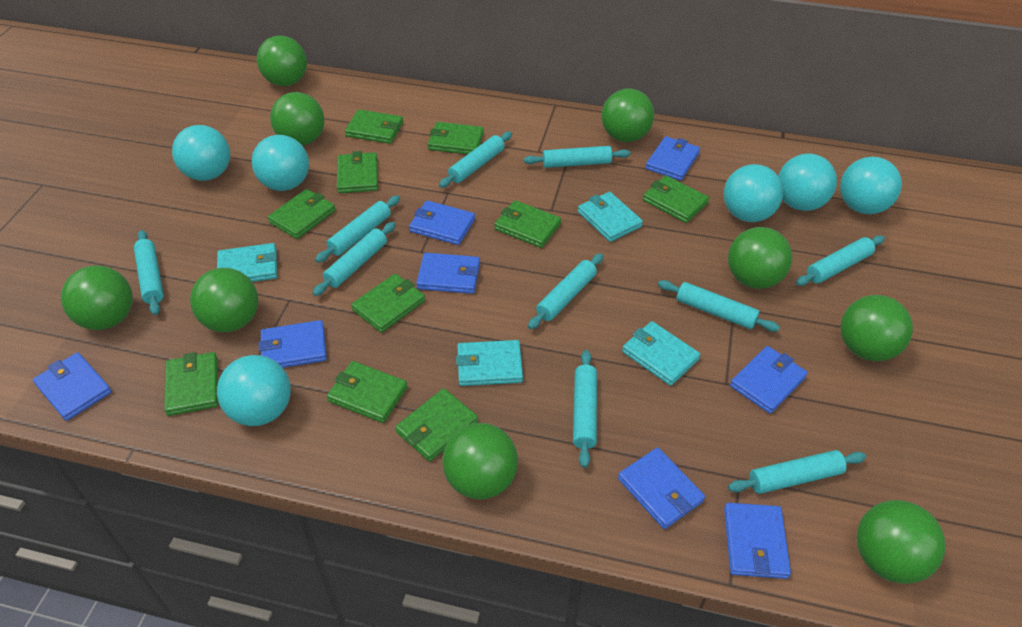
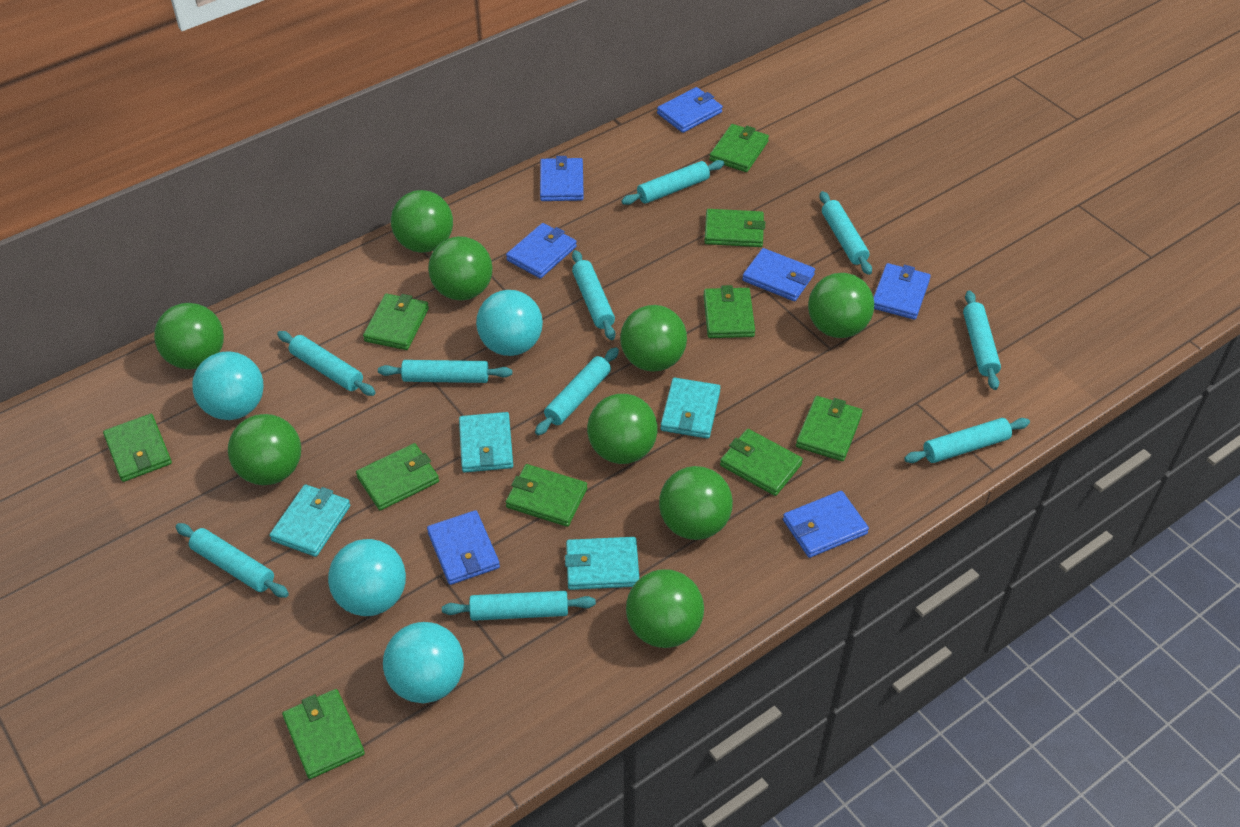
blue wallet: 8 -> 7
turquoise ball: 6 -> 4

